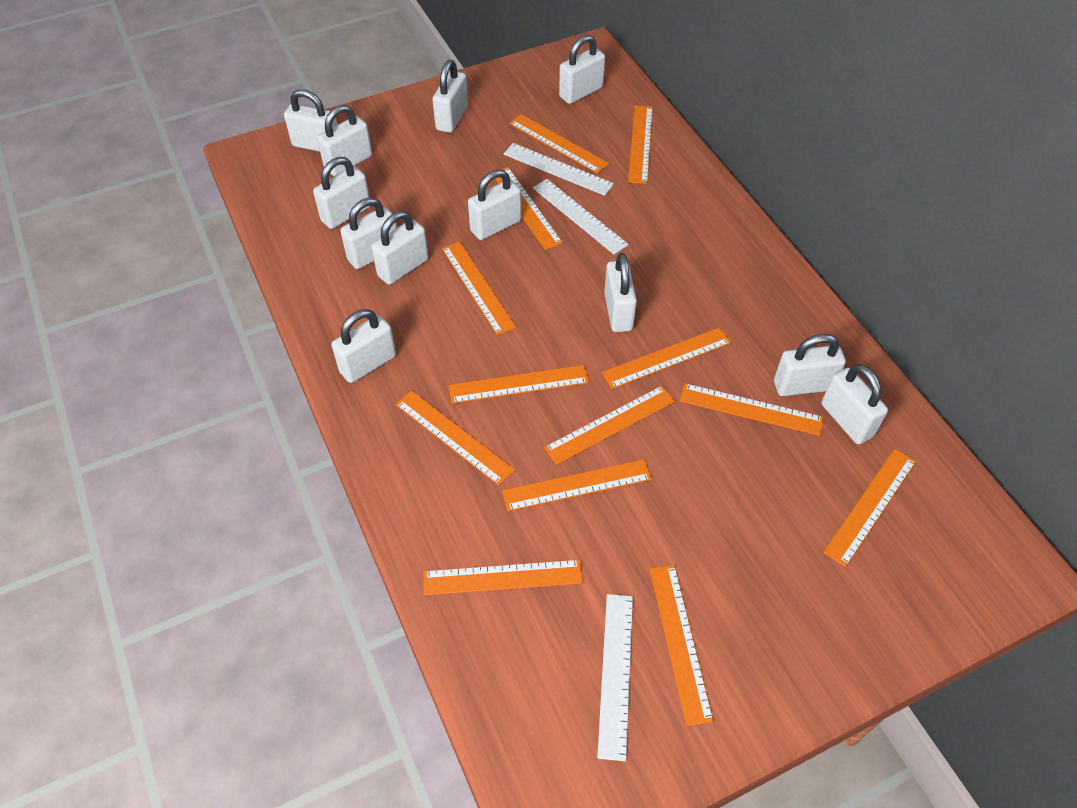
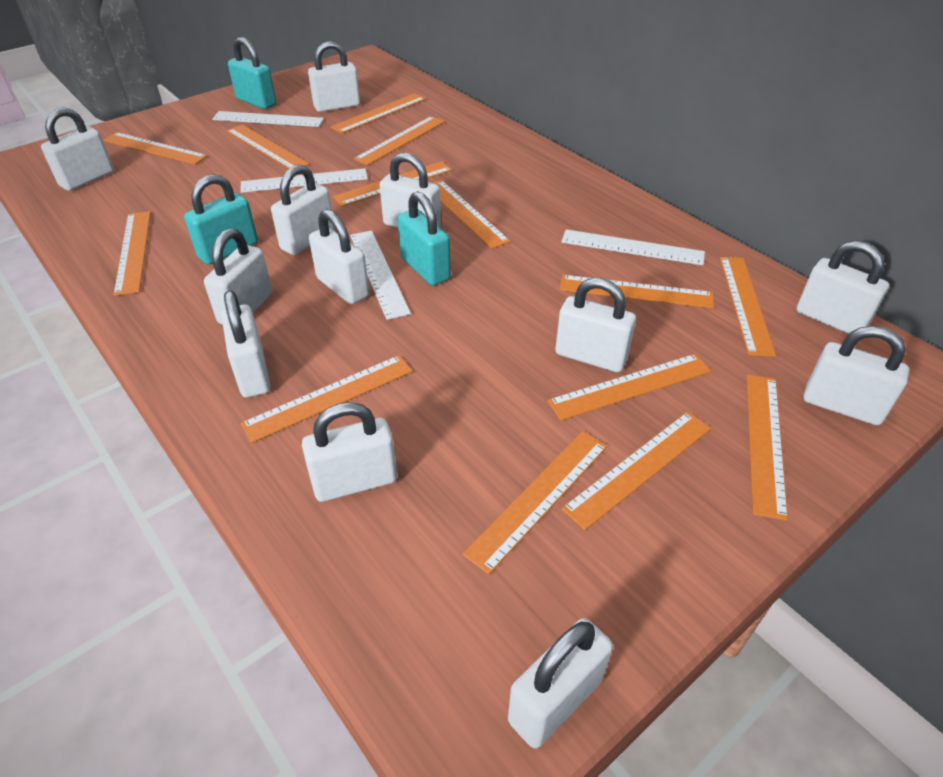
orange ruler: 13 -> 14
turquoise padlock: 0 -> 3
white ruler: 3 -> 4

